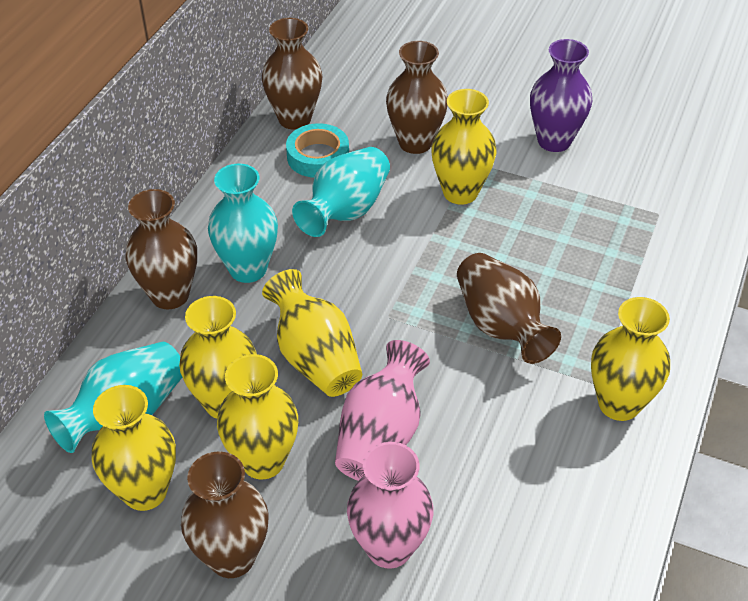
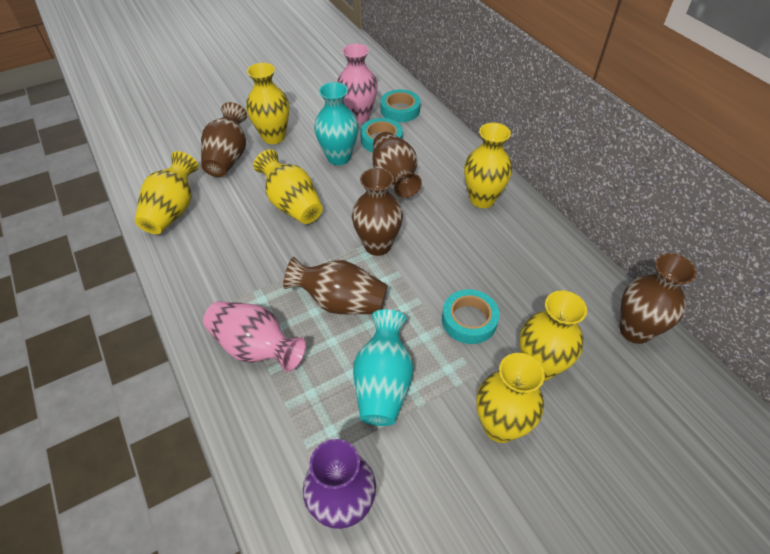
turquoise tape: 1 -> 3
turquoise vase: 3 -> 2

